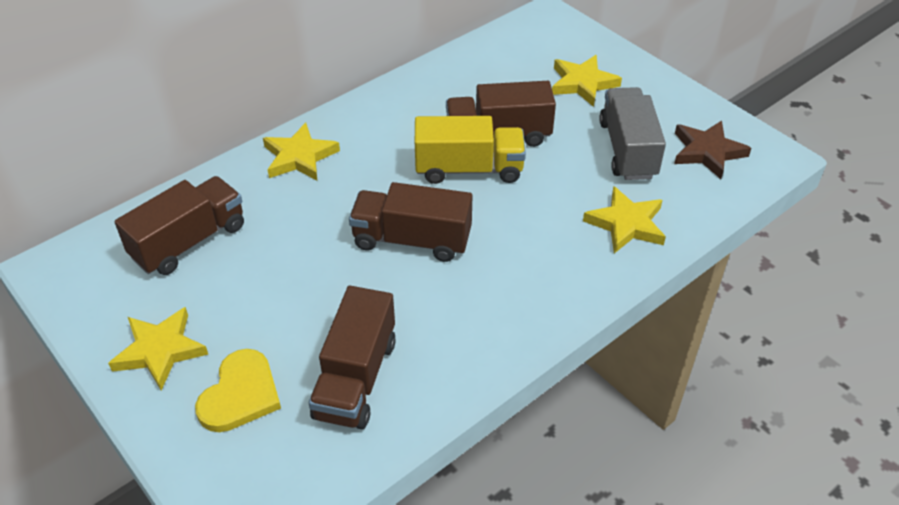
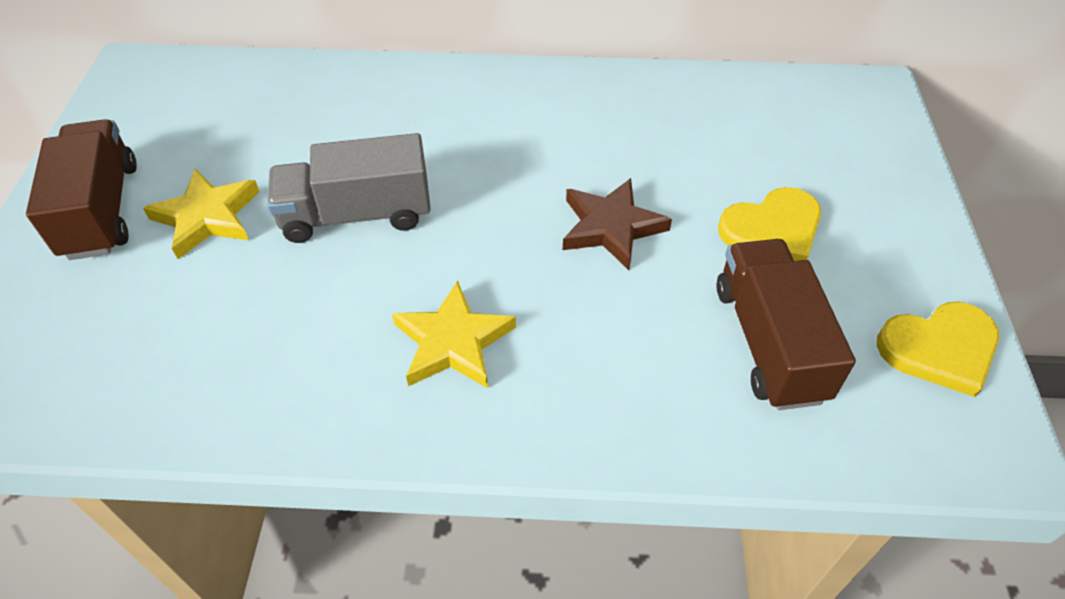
brown truck: 4 -> 2
yellow heart: 1 -> 2
yellow star: 4 -> 2
yellow truck: 1 -> 0

